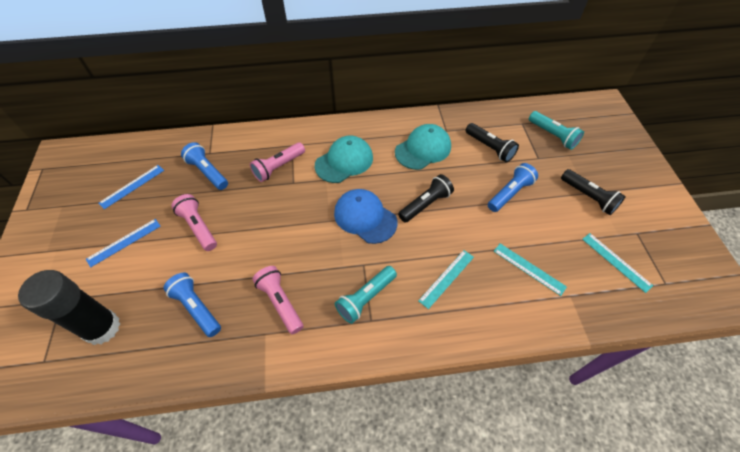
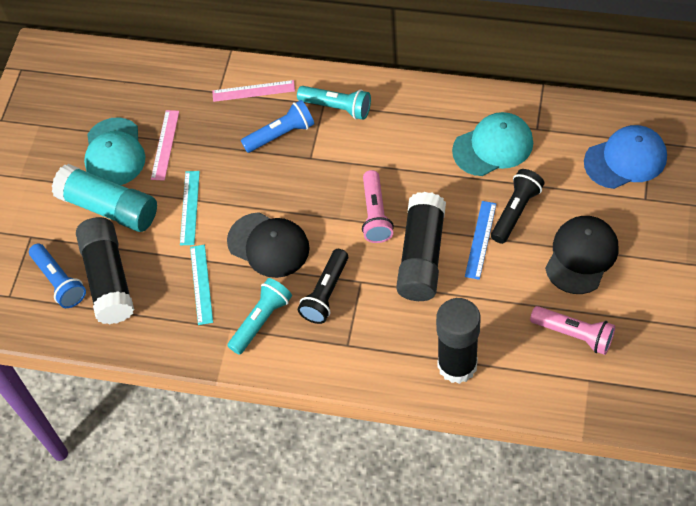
black cap: 0 -> 2
black flashlight: 3 -> 2
black glue stick: 1 -> 3
blue flashlight: 3 -> 2
blue ruler: 2 -> 1
pink flashlight: 3 -> 2
pink ruler: 0 -> 2
turquoise glue stick: 0 -> 1
turquoise ruler: 3 -> 2

